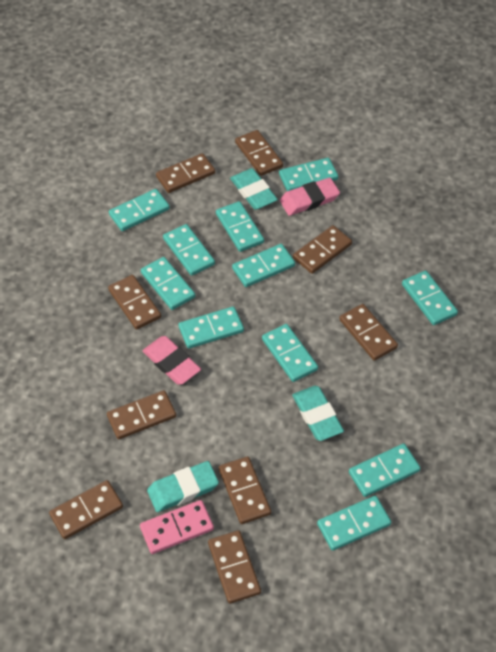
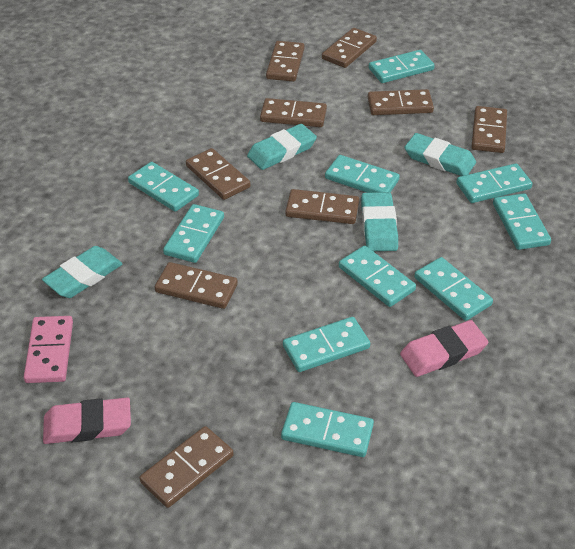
turquoise domino: 11 -> 10
turquoise eraser: 3 -> 4

